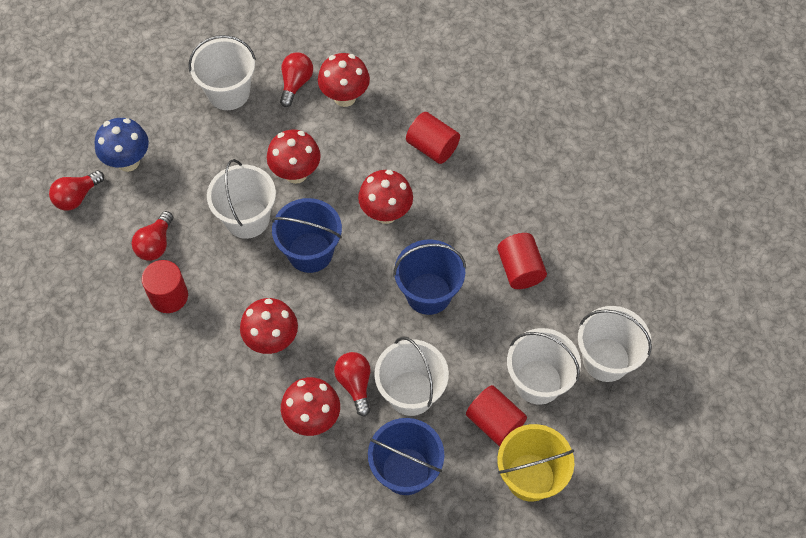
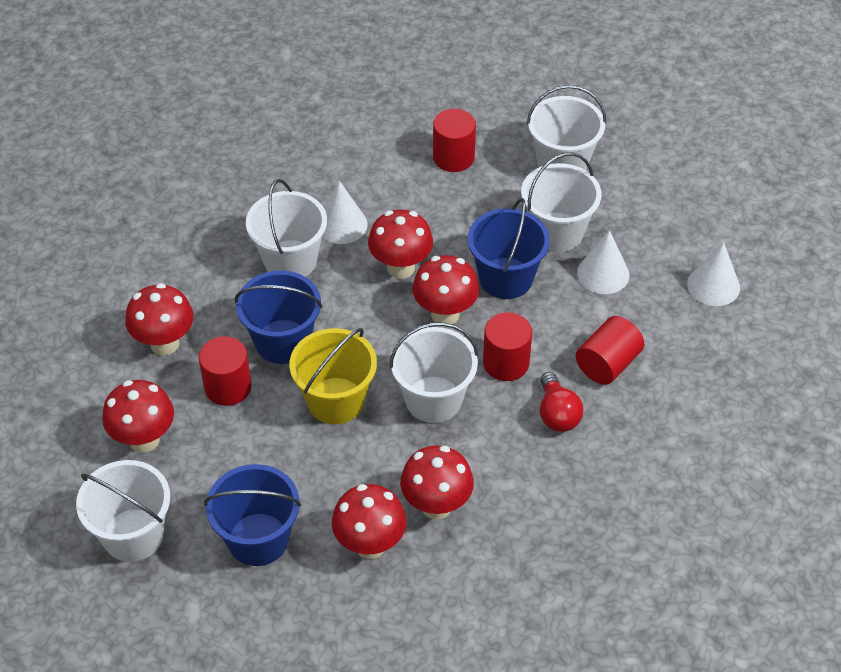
blue mushroom: 1 -> 0
red light bulb: 4 -> 1
red mushroom: 5 -> 6
white cone: 0 -> 3

